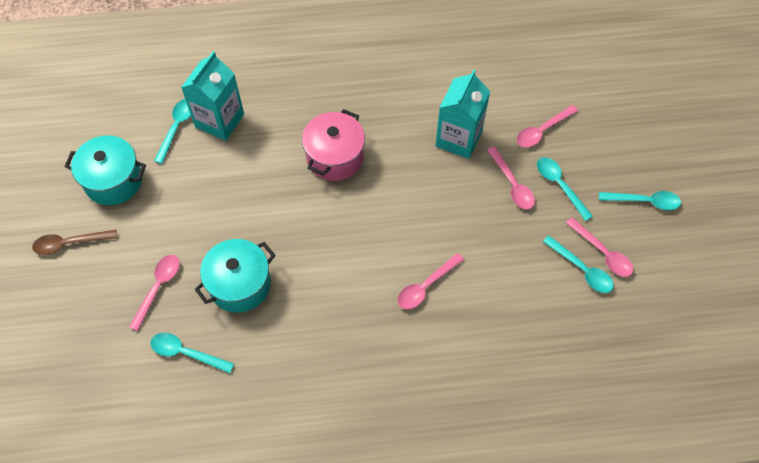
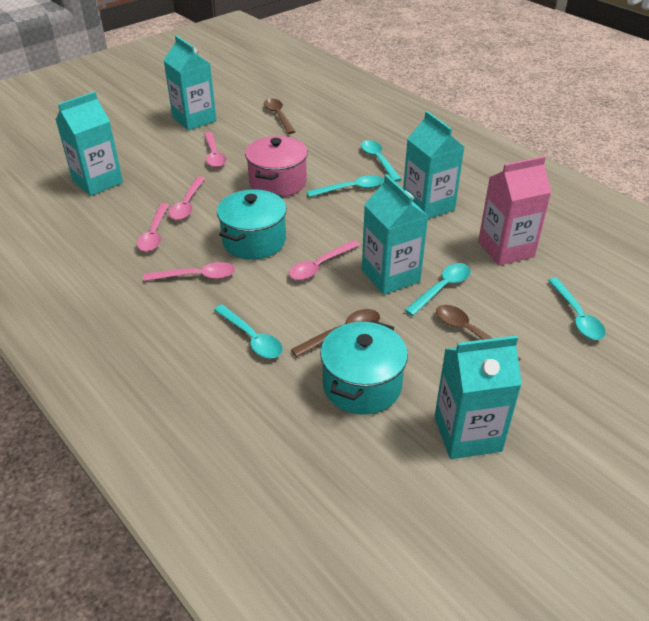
brown spoon: 1 -> 3
pink carton: 0 -> 1
turquoise carton: 2 -> 5

